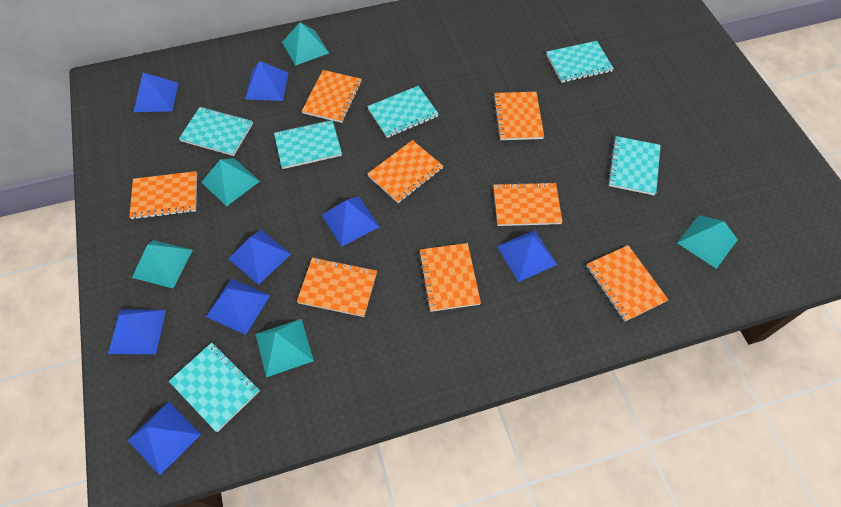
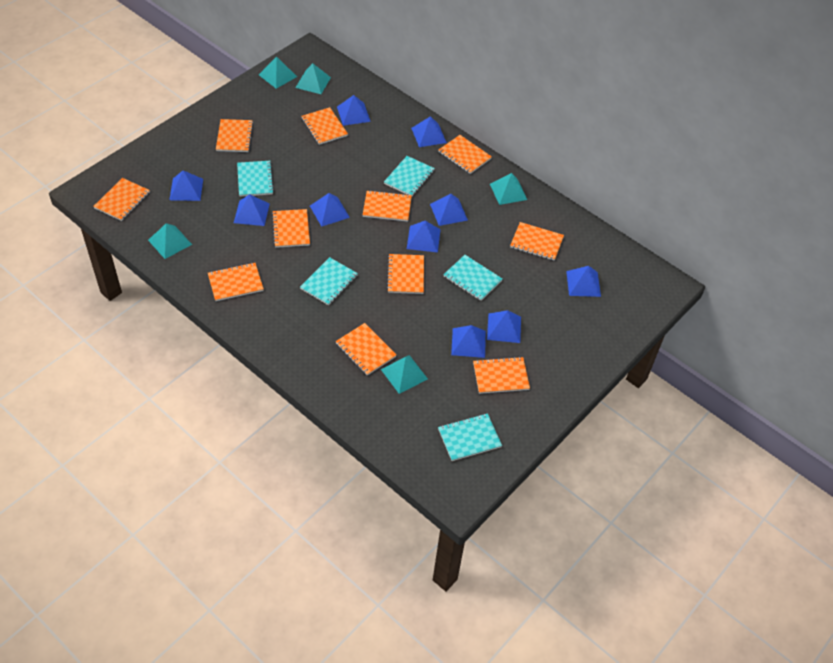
blue pyramid: 8 -> 10
orange notebook: 8 -> 11
turquoise notebook: 6 -> 5

